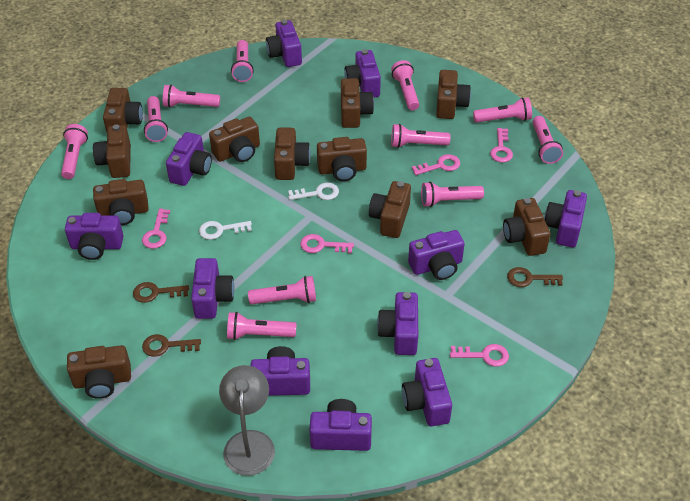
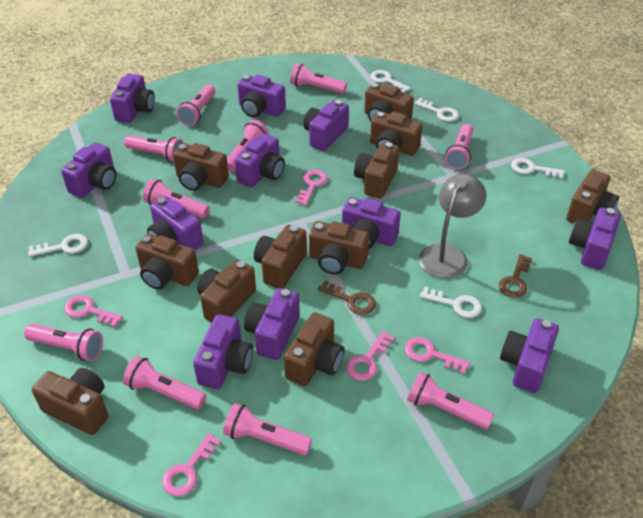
brown key: 3 -> 2
pink flashlight: 11 -> 10
white key: 2 -> 5

